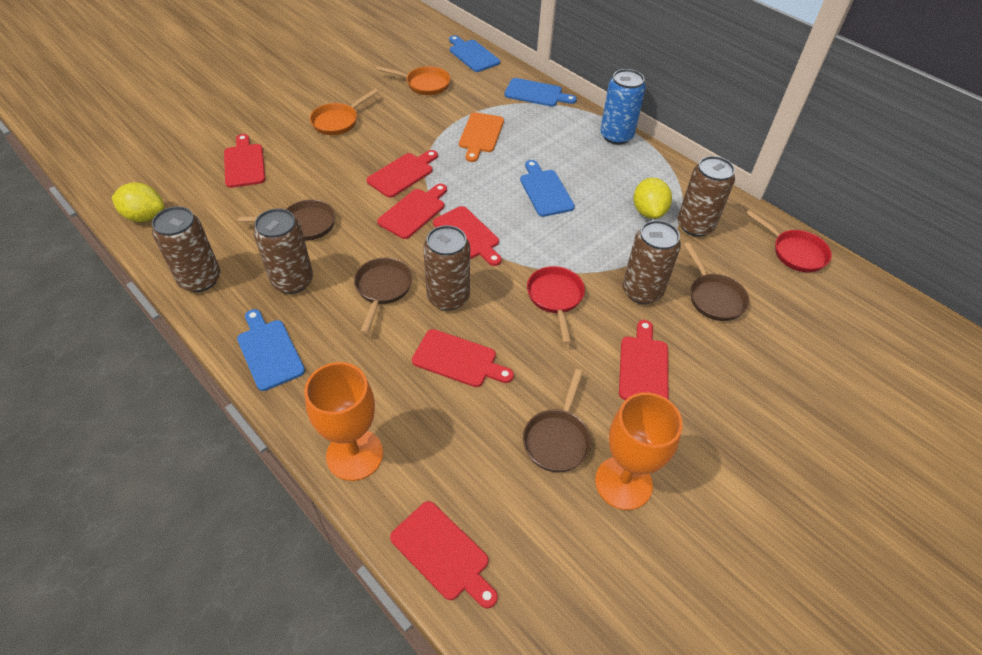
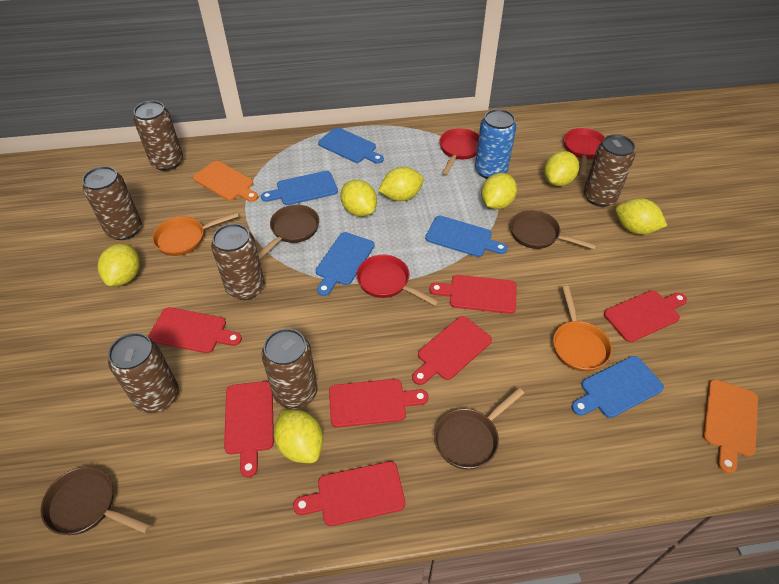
blue cutting board: 4 -> 5
brown can: 5 -> 6
orange cutting board: 1 -> 2
orange goblet: 2 -> 0
red pan: 2 -> 3
yellow lemon: 2 -> 7

